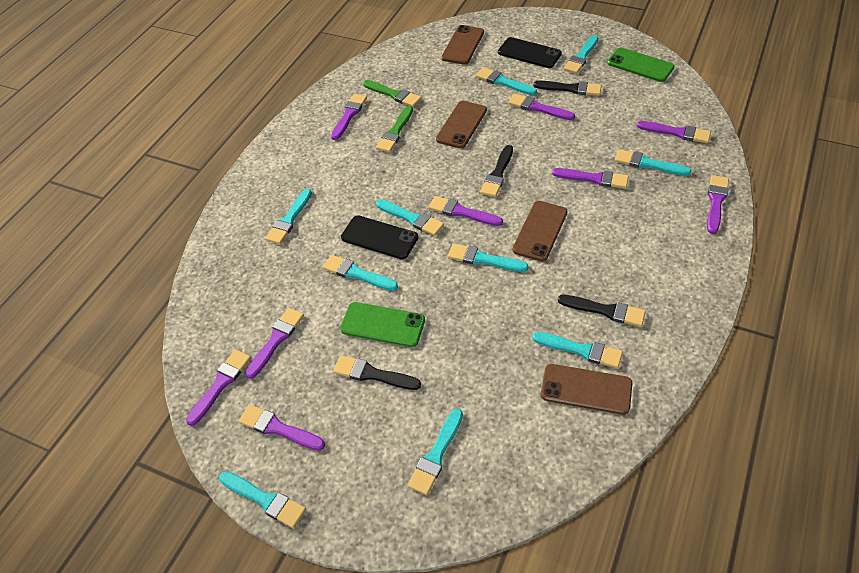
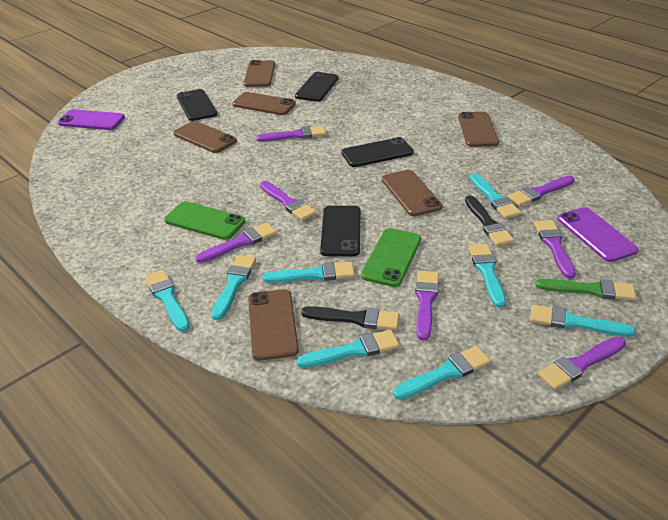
black brush: 4 -> 2
black phone: 2 -> 4
brown phone: 4 -> 6
green brush: 2 -> 1
purple brush: 9 -> 7
purple phone: 0 -> 2
turquoise brush: 10 -> 8

